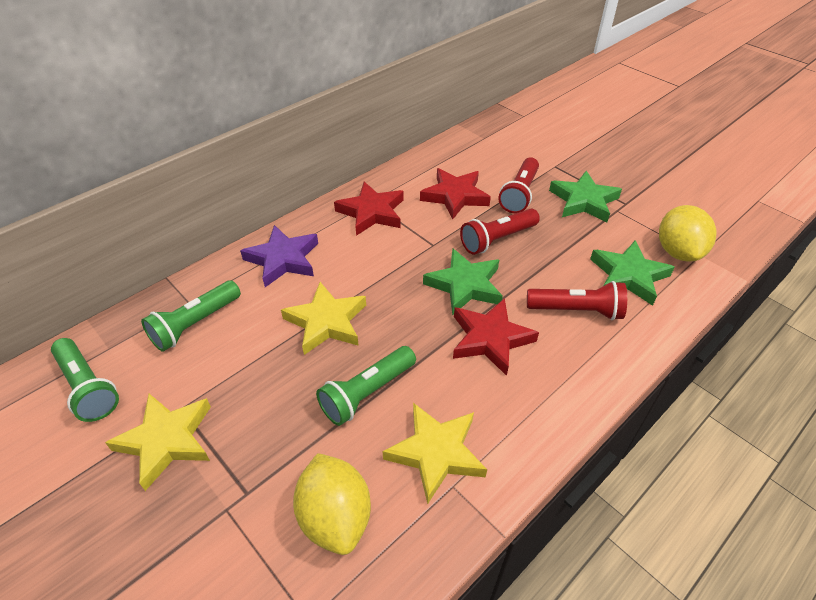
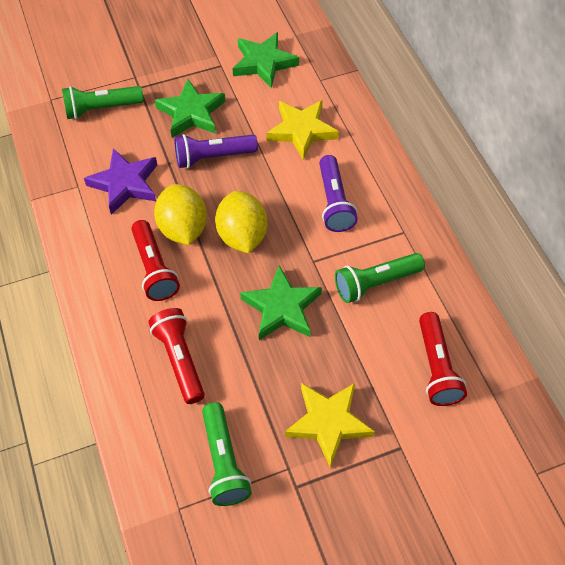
purple flashlight: 0 -> 2
red star: 3 -> 0
yellow star: 3 -> 2

